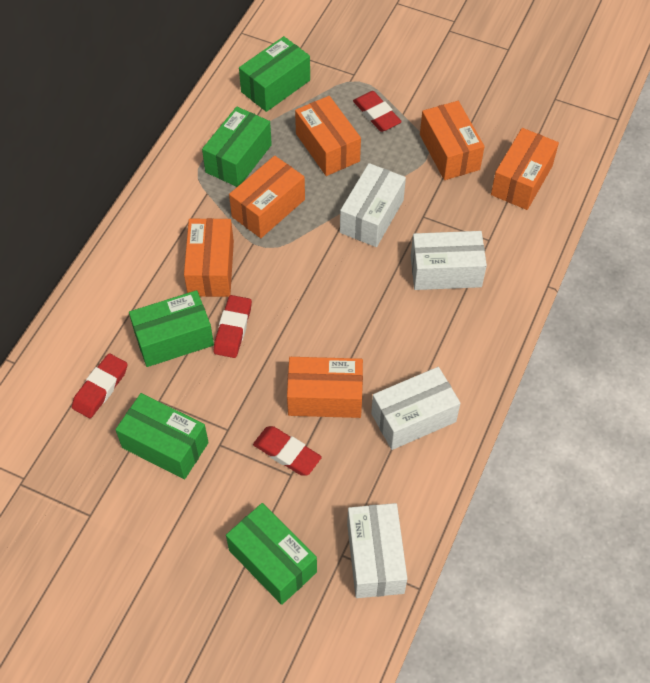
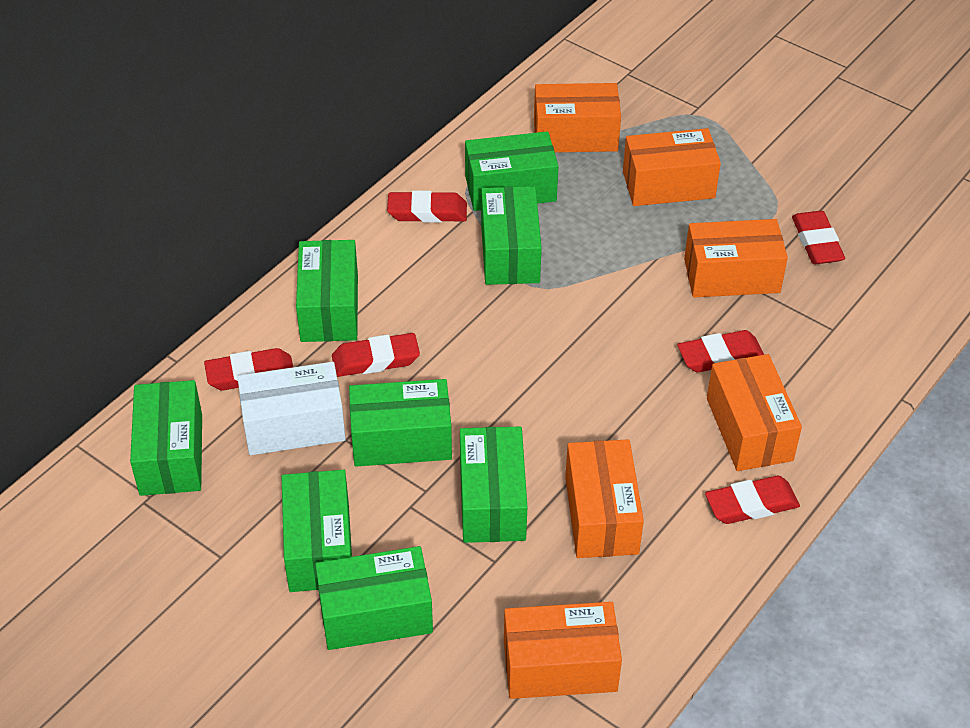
green box: 5 -> 8
red eraser: 4 -> 6
white box: 4 -> 1

